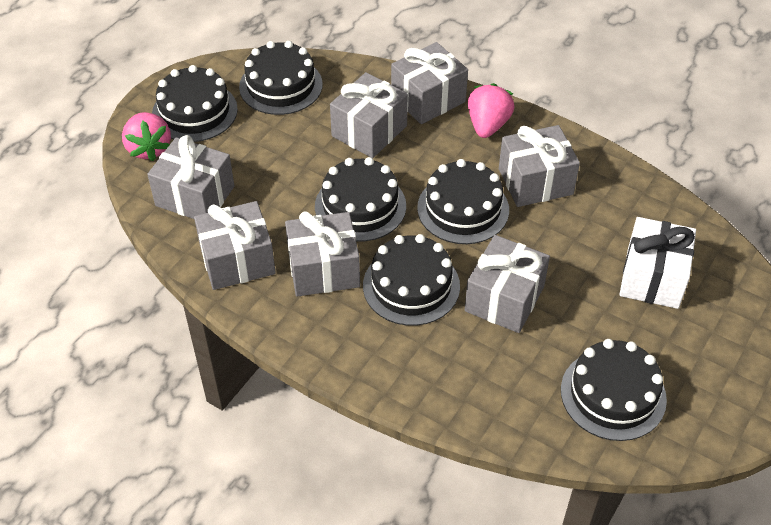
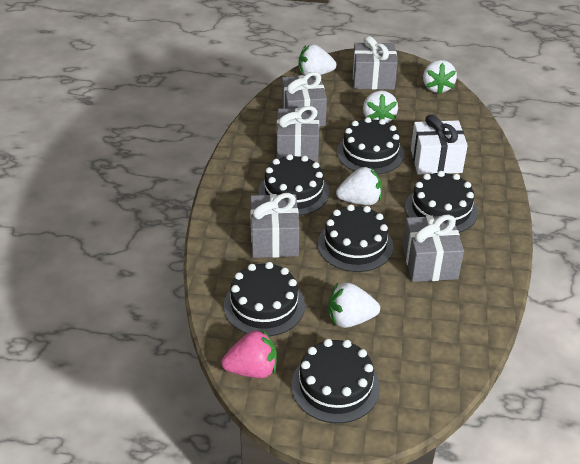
grey gift: 7 -> 5
pink strawberry: 2 -> 1
white strawberry: 0 -> 5

